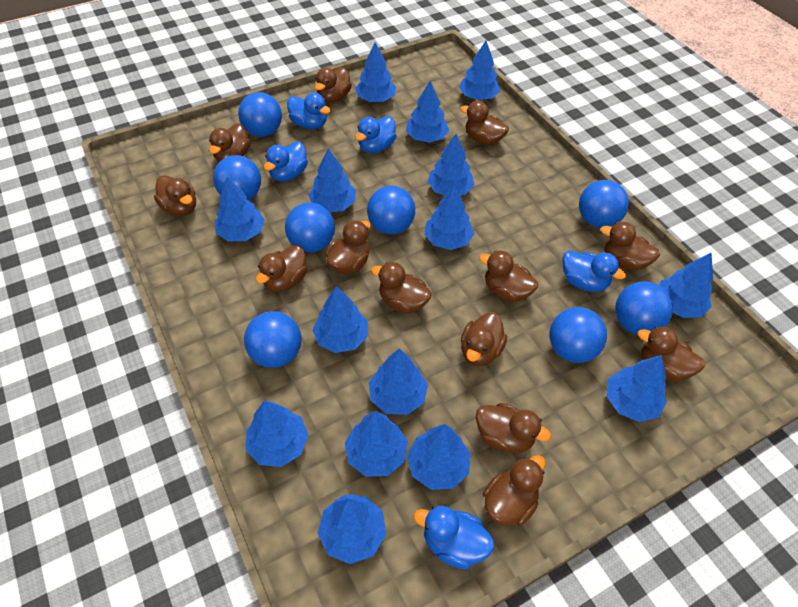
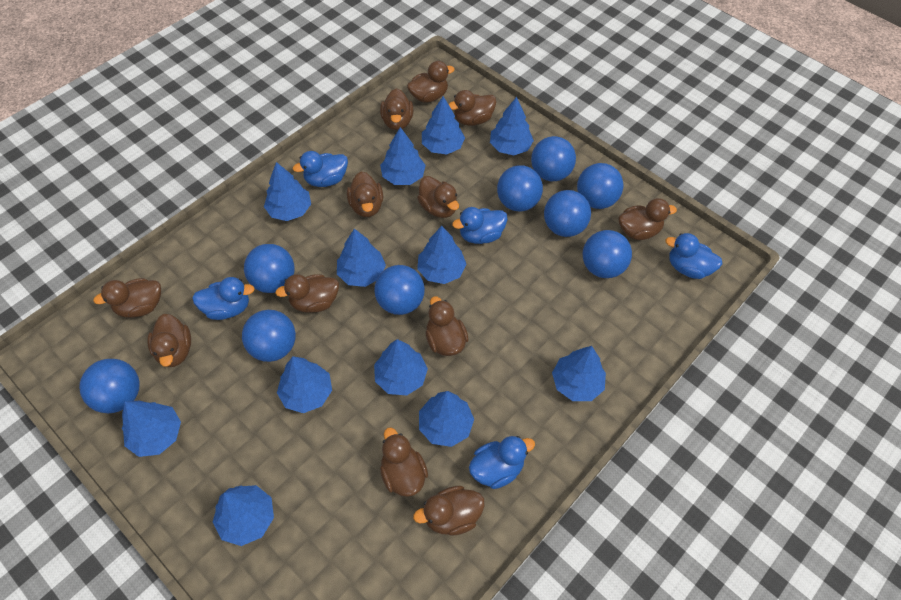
blue ball: 8 -> 9
blue tree: 15 -> 12
brown duck: 13 -> 12

